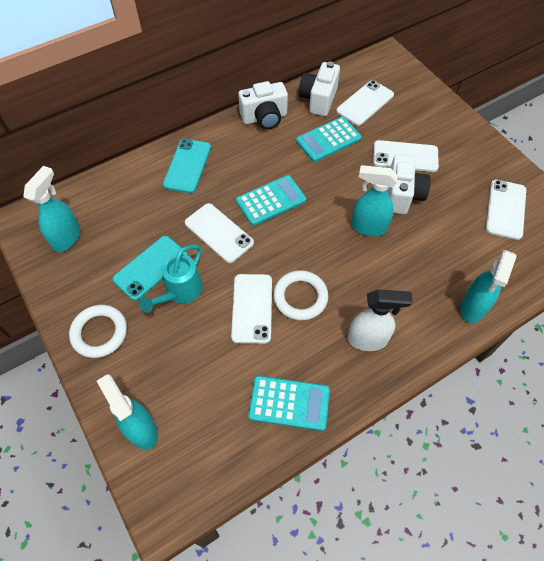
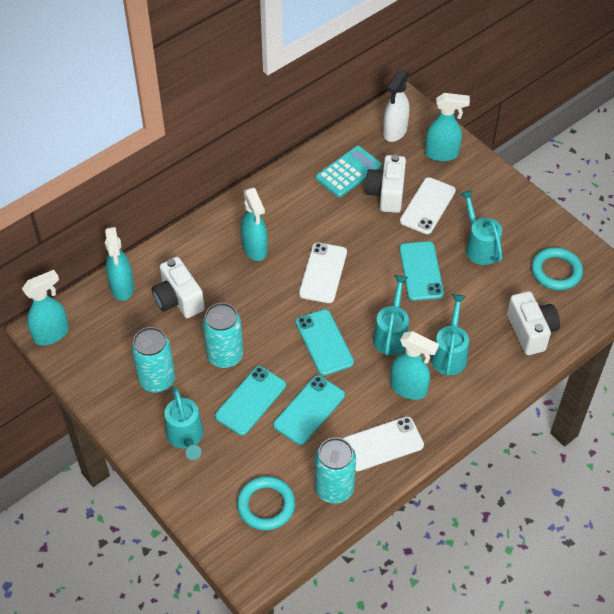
turquoise calculator: 3 -> 1
turquoise can: 0 -> 3
turquoise phone: 2 -> 4
turquoise ring: 0 -> 2
turquoise spray bottle: 4 -> 5
turquoise watering can: 1 -> 4
white phone: 5 -> 3
white ring: 2 -> 0

